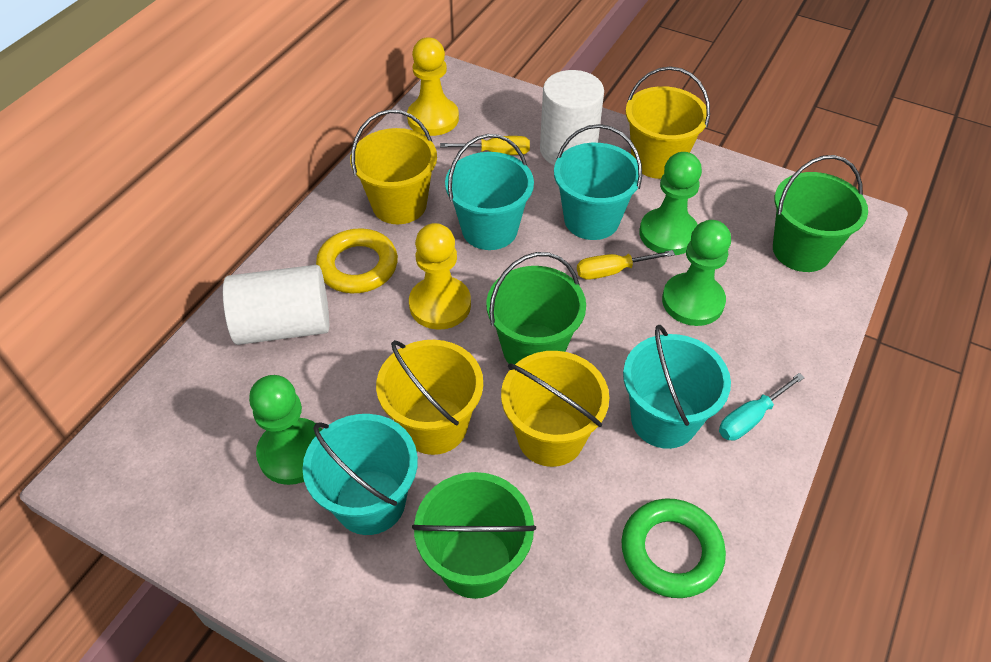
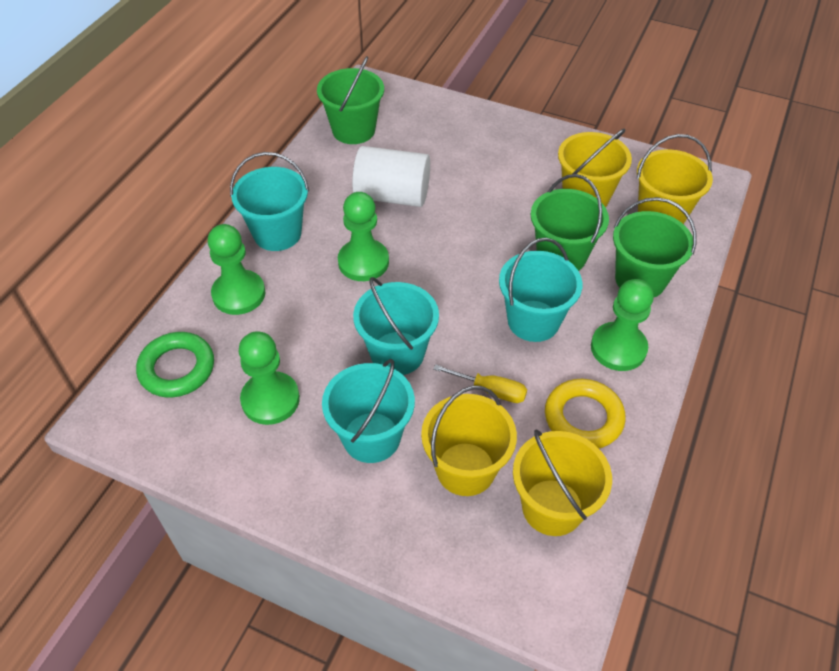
green pawn: 3 -> 4
turquoise screwdriver: 1 -> 0
white cylinder: 2 -> 1
yellow pawn: 2 -> 0
yellow screwdriver: 2 -> 1

